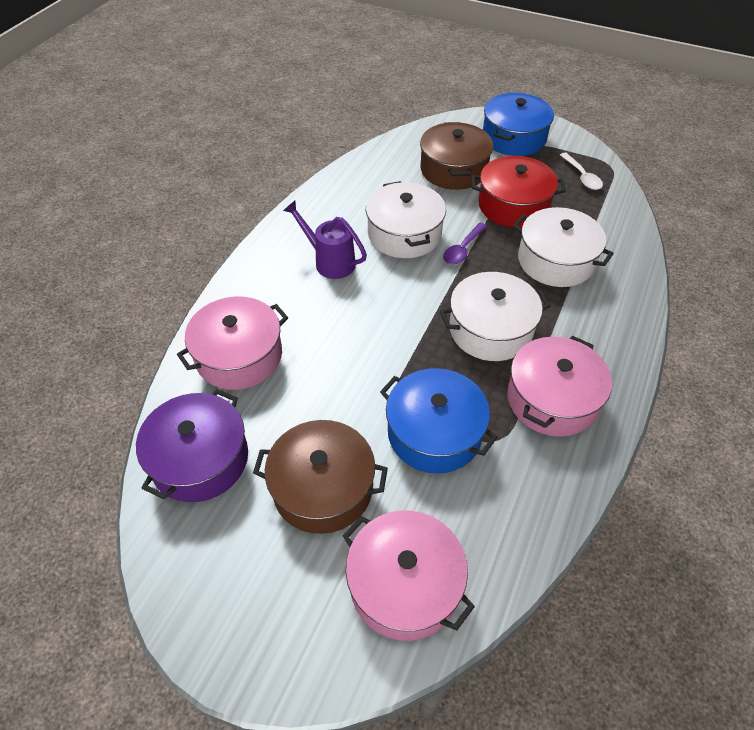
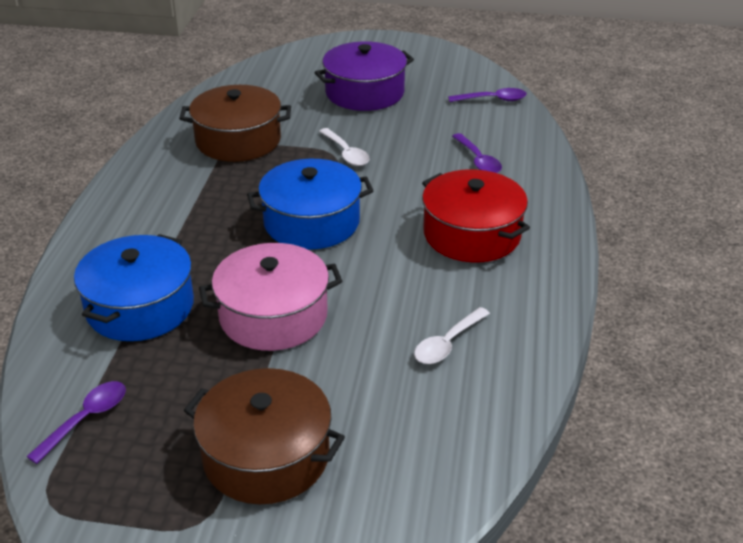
pink pot: 3 -> 1
purple spoon: 1 -> 3
purple watering can: 1 -> 0
white pot: 3 -> 0
white spoon: 1 -> 2

